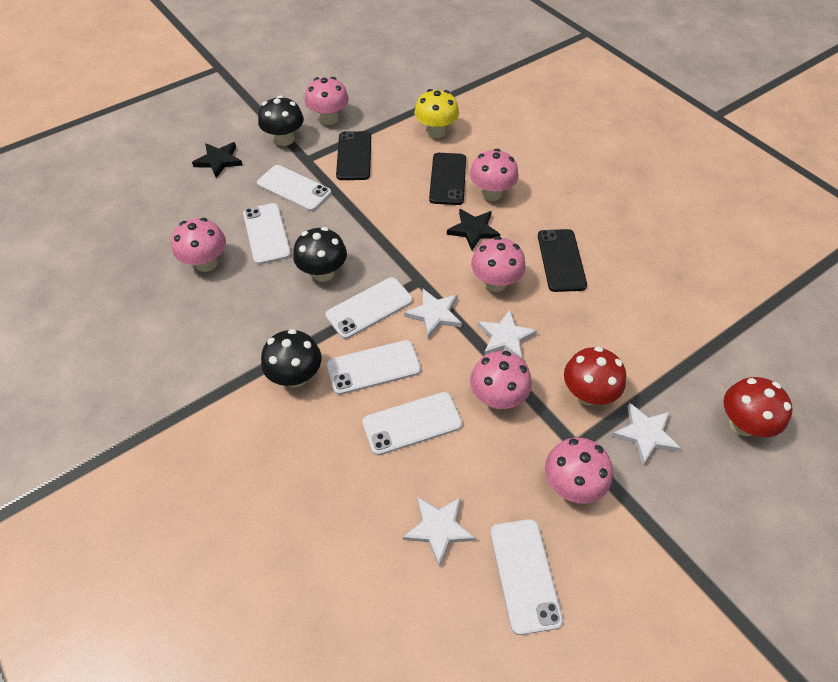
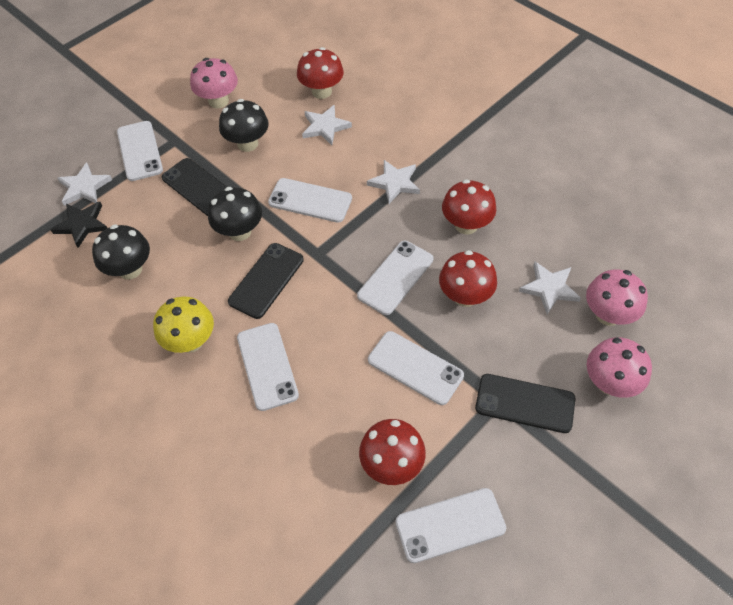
black star: 2 -> 1
pink mushroom: 6 -> 3
red mushroom: 2 -> 4

